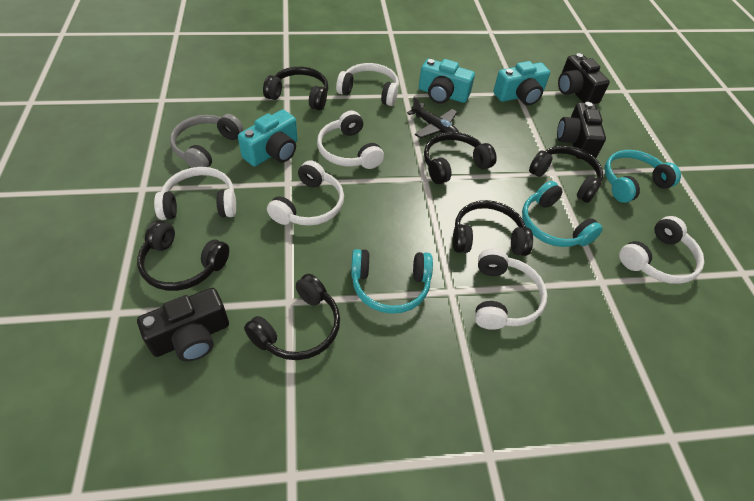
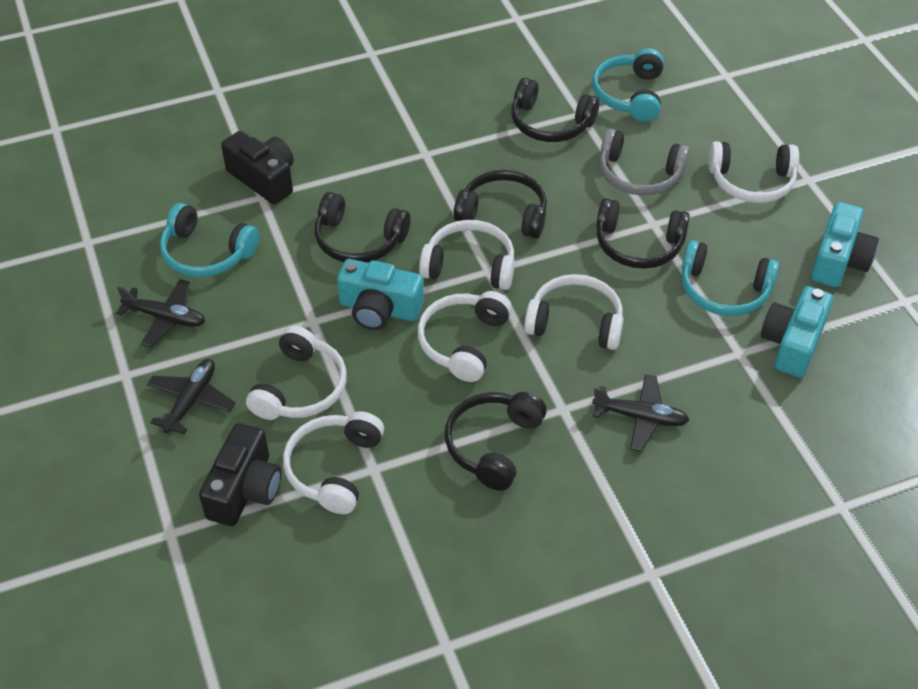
black camera: 3 -> 2
black headphones: 6 -> 5
black plane: 1 -> 3

